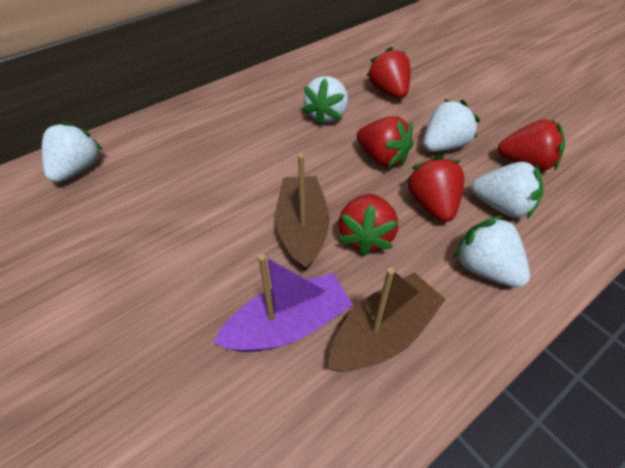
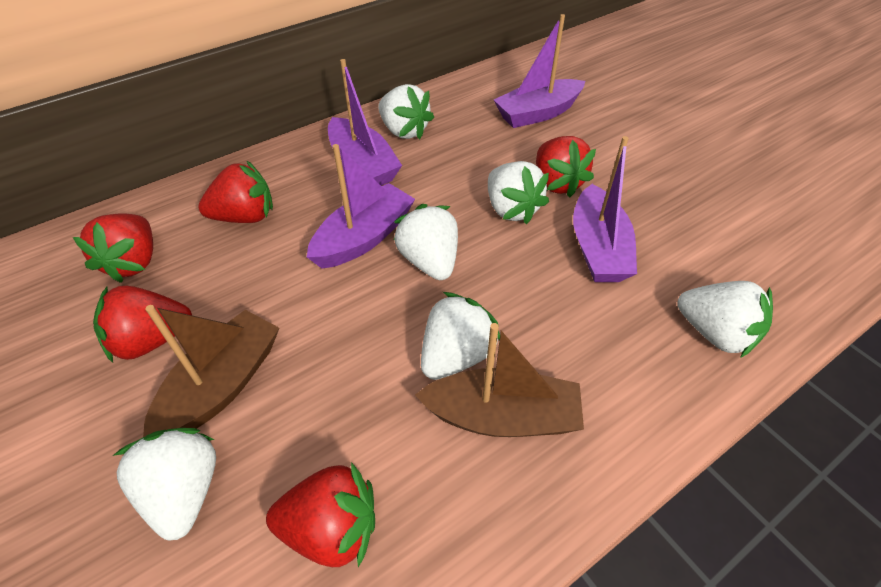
purple boat: 1 -> 4
white strawberry: 5 -> 6

